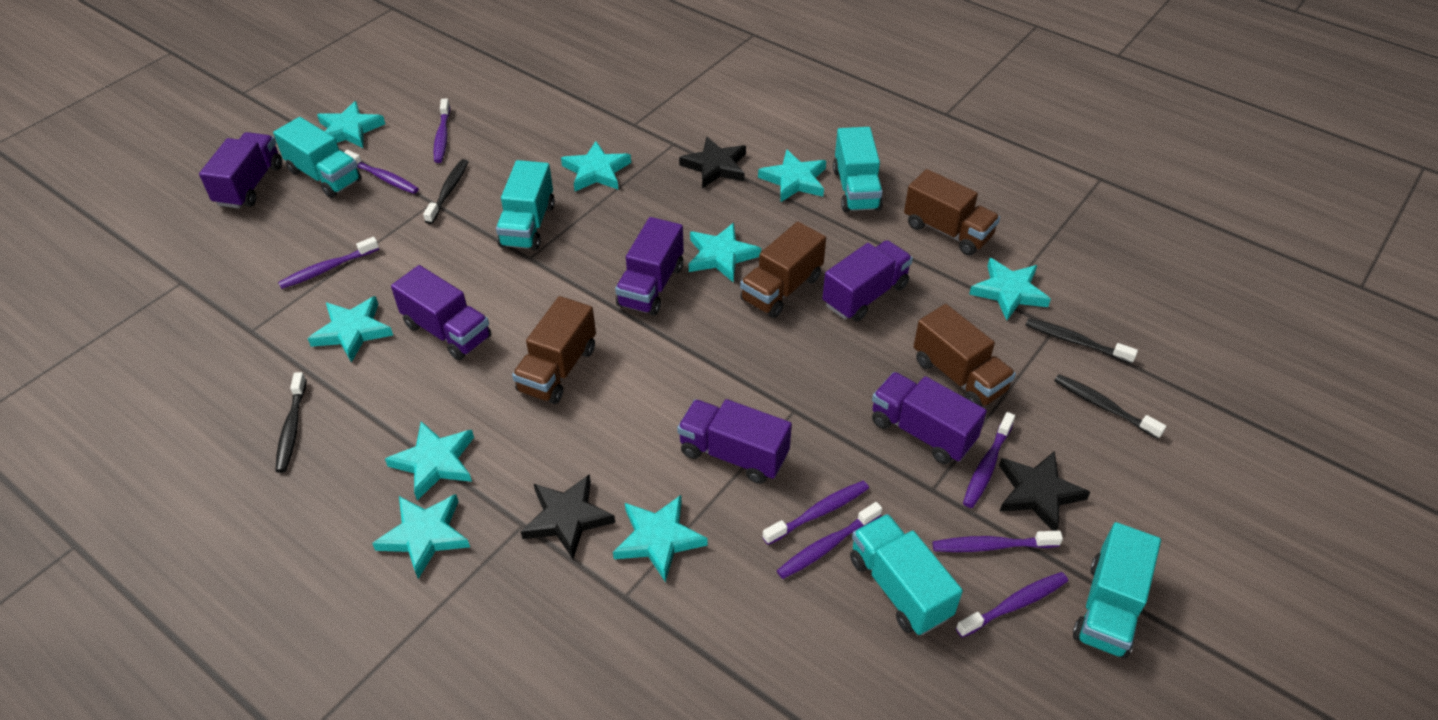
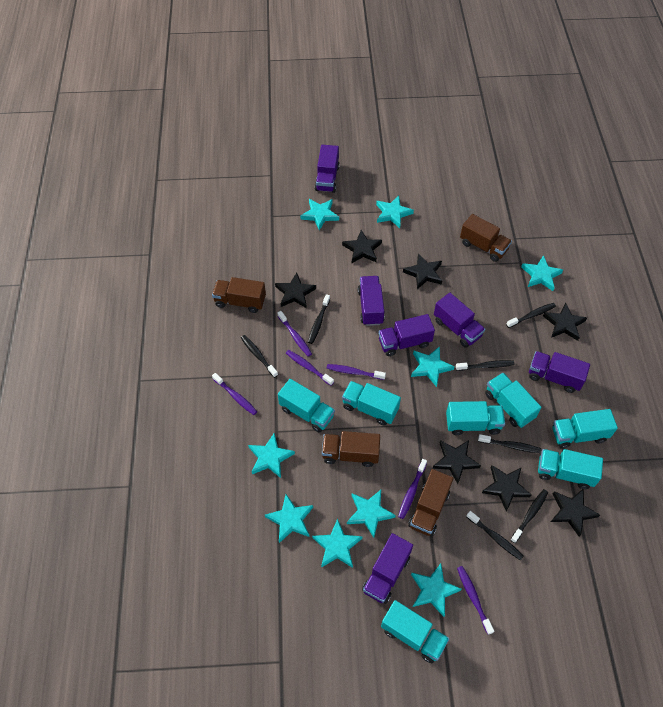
black star: 3 -> 7
black toothbrush: 4 -> 7
purple toothbrush: 8 -> 6
turquoise truck: 5 -> 7

